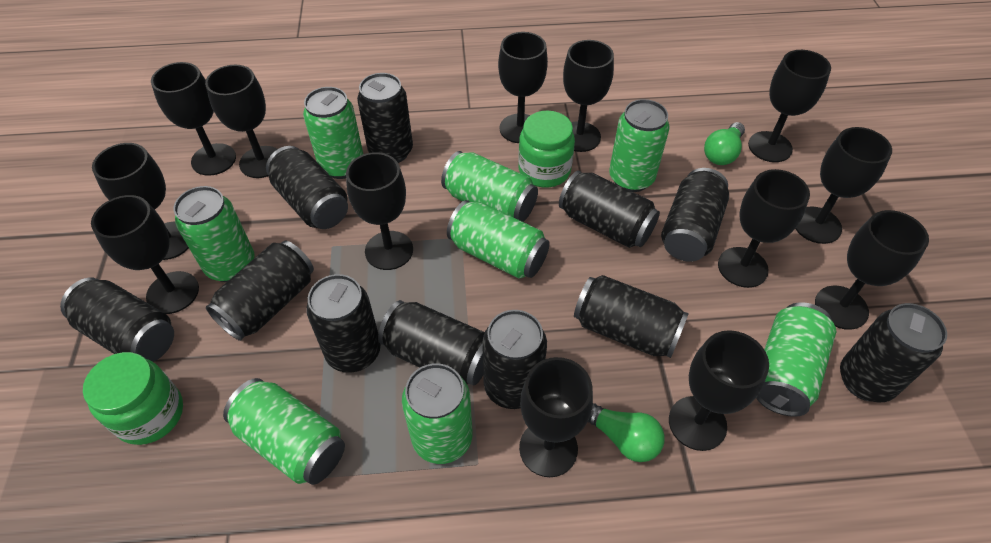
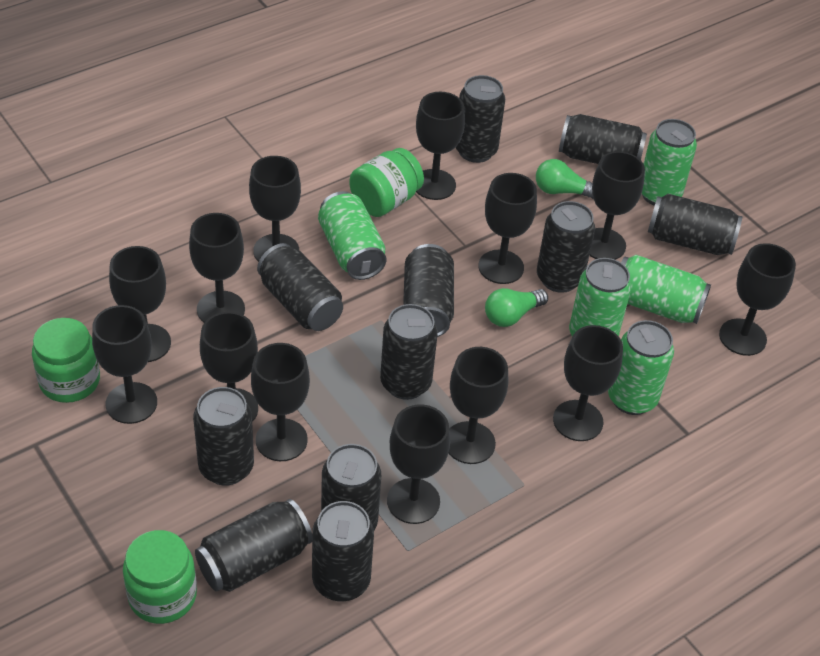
green can: 8 -> 5
green jar: 2 -> 3

